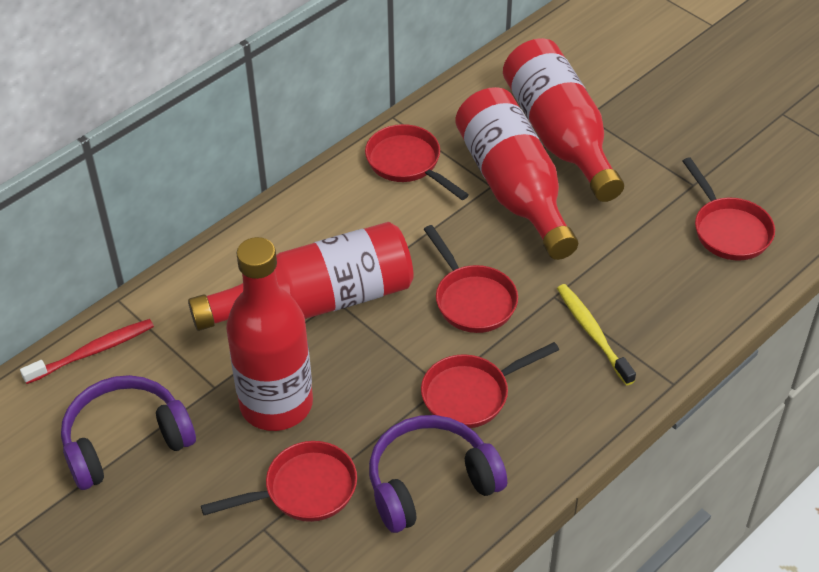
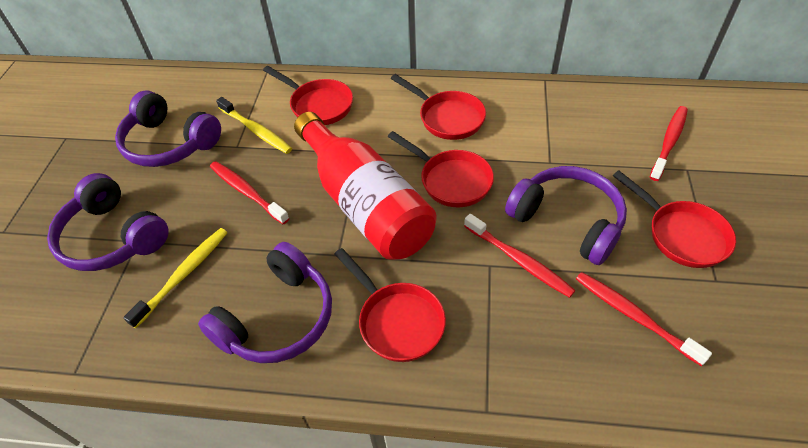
purple headphones: 2 -> 4
red bottle: 4 -> 1
red toothbrush: 1 -> 4
yellow toothbrush: 1 -> 2

